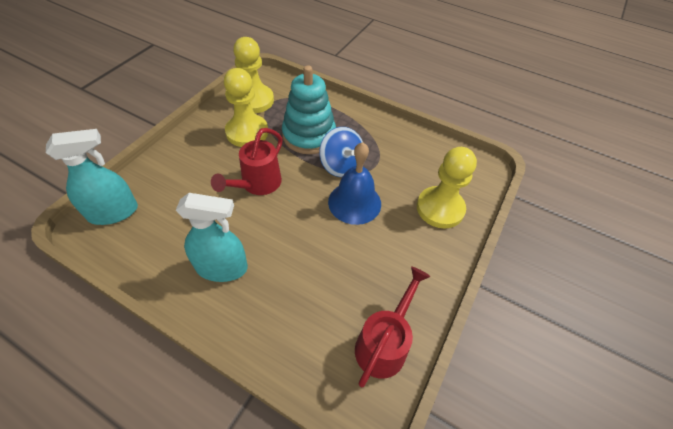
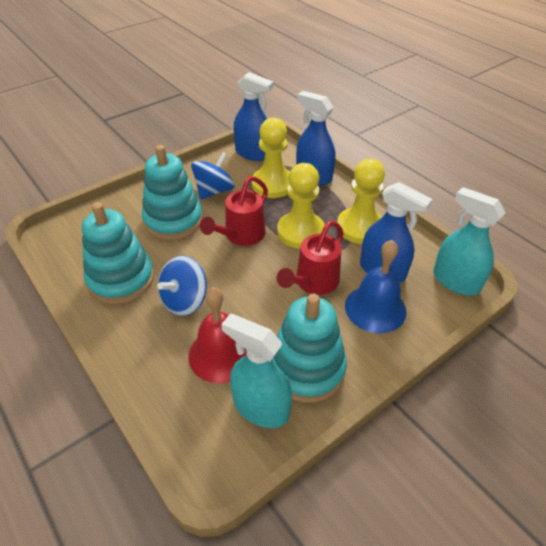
blue spinning top: 1 -> 2
blue spray bottle: 0 -> 3
red bell: 0 -> 1
turquoise stacking toy: 1 -> 3

